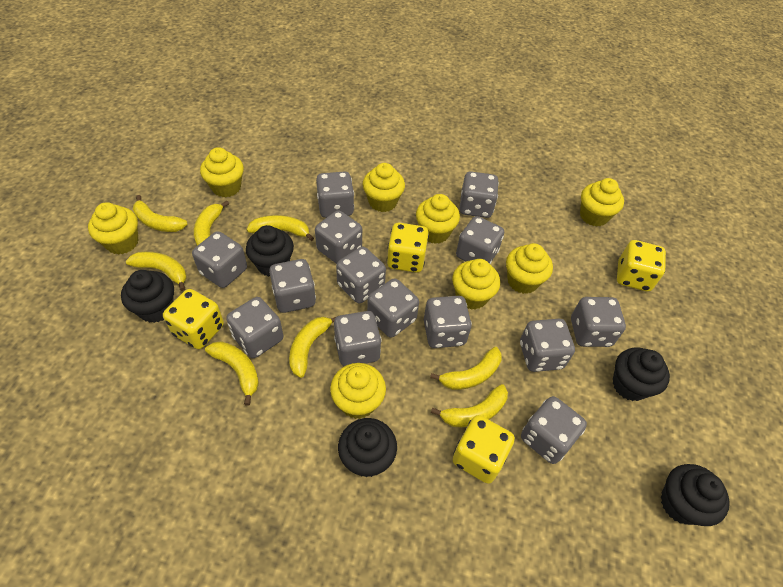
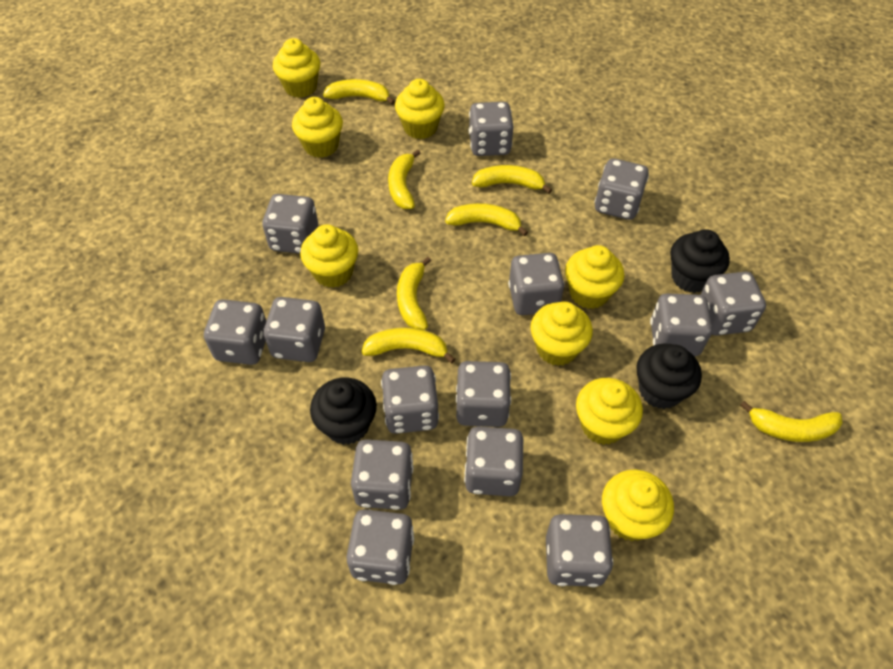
black cupcake: 5 -> 3
yellow banana: 8 -> 7
yellow dice: 4 -> 0

